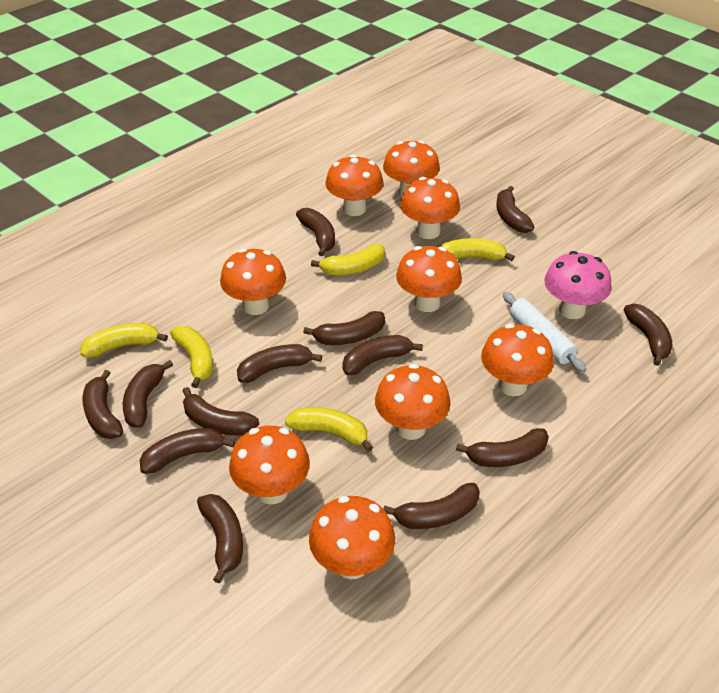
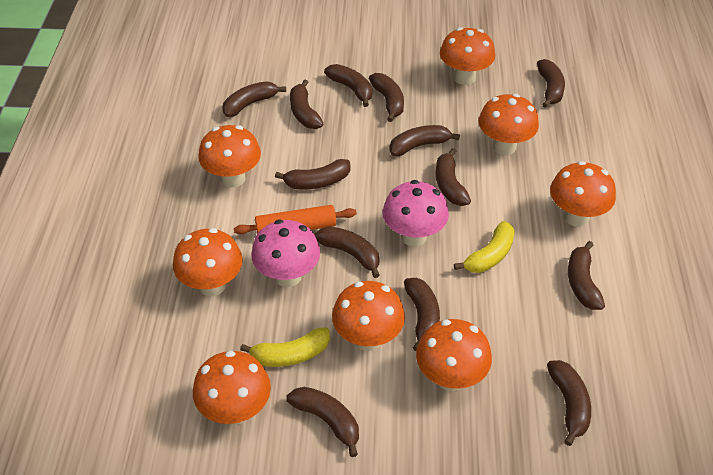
orange mushroom: 9 -> 8
orange rolling pin: 0 -> 1
pink mushroom: 1 -> 2
white rolling pin: 1 -> 0
yellow banana: 5 -> 2

